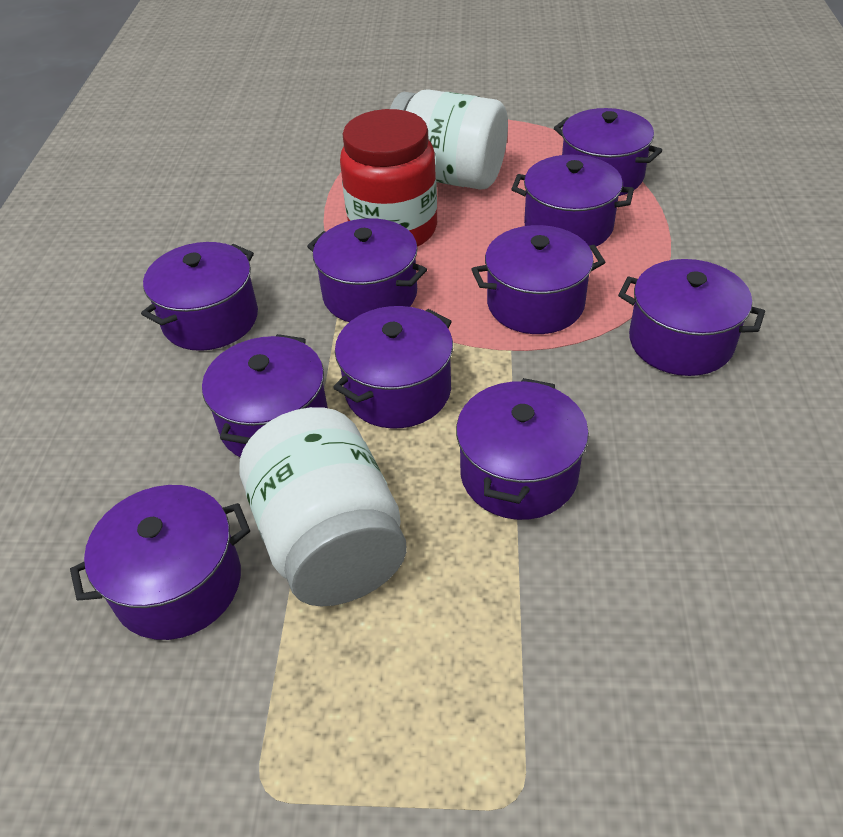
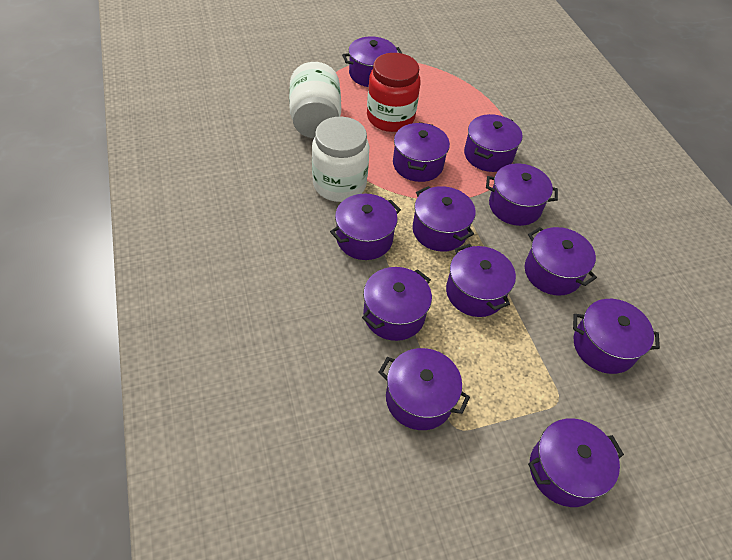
purple pot: 10 -> 12

